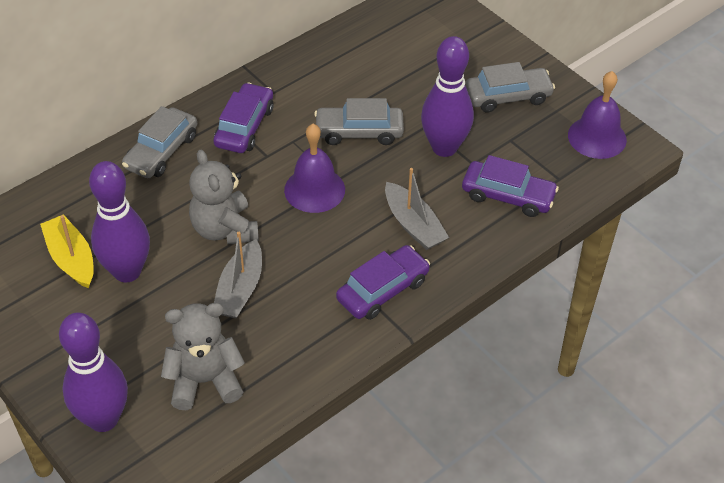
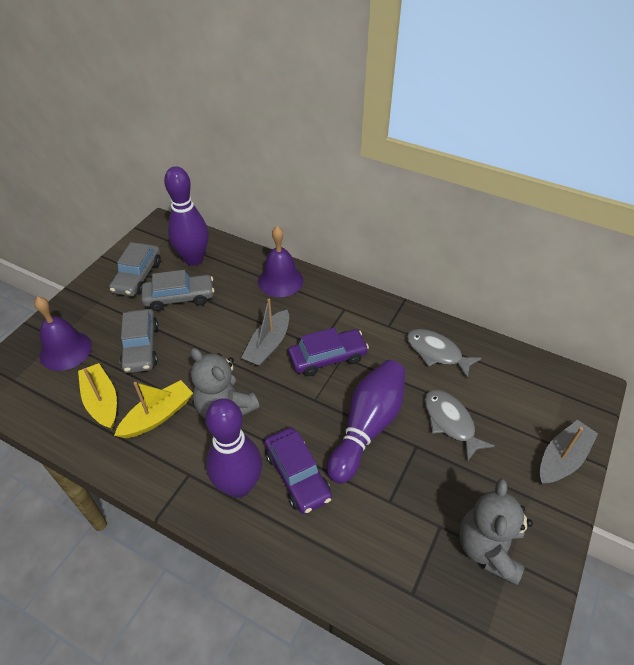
grey fish: 0 -> 2
purple car: 3 -> 2
yellow boat: 1 -> 2

